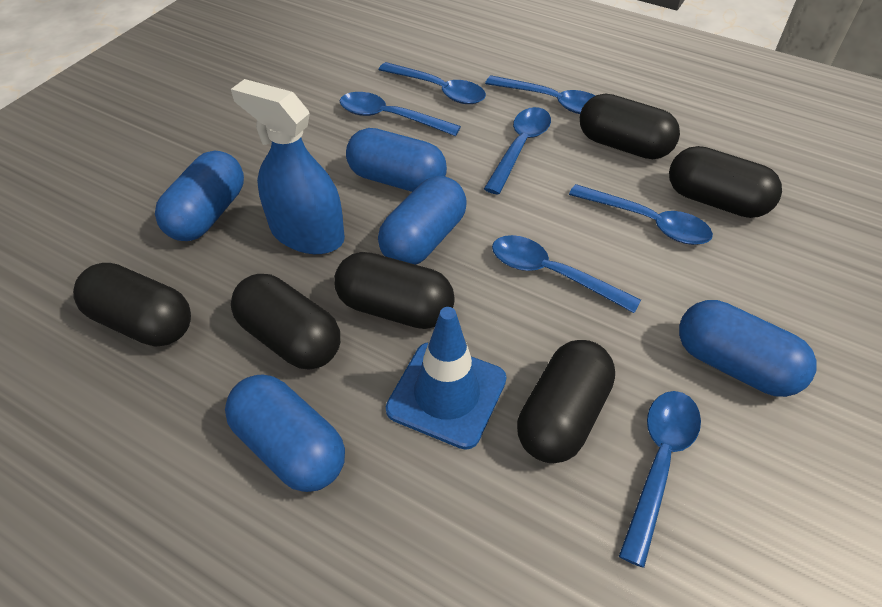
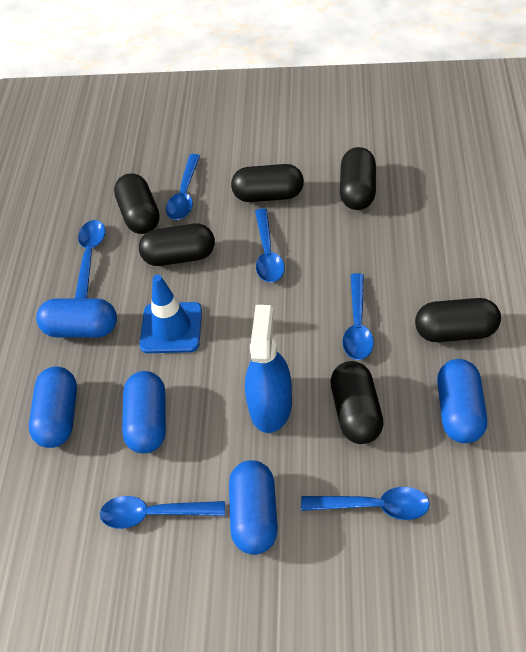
blue spoon: 7 -> 6

